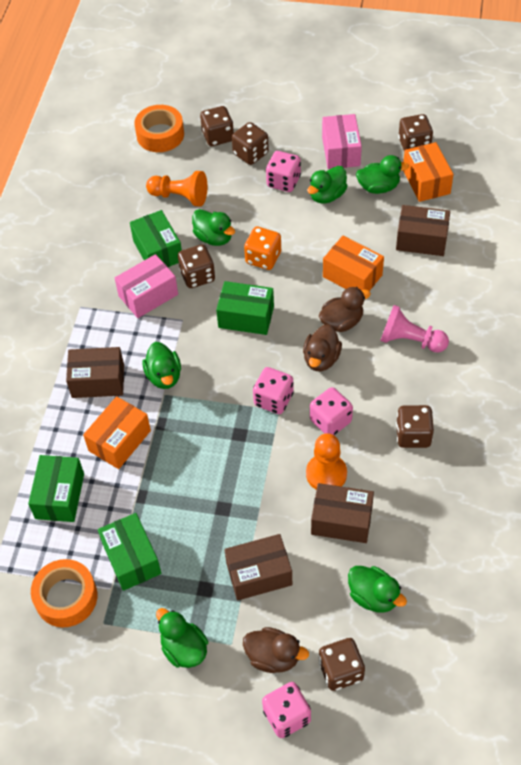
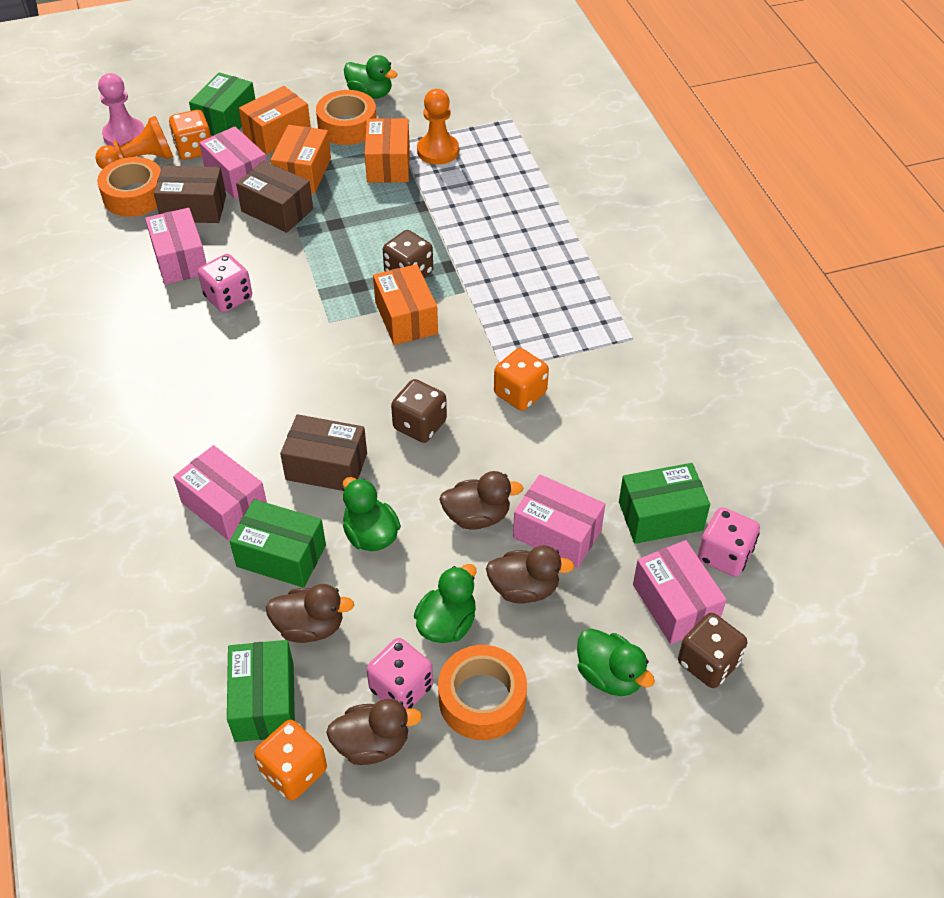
brown box: 4 -> 3
brown dice: 6 -> 3
brown duck: 3 -> 4
green duck: 6 -> 4
orange box: 3 -> 4
orange dice: 1 -> 3
orange tape: 2 -> 3
pink box: 2 -> 5
pink dice: 4 -> 3

